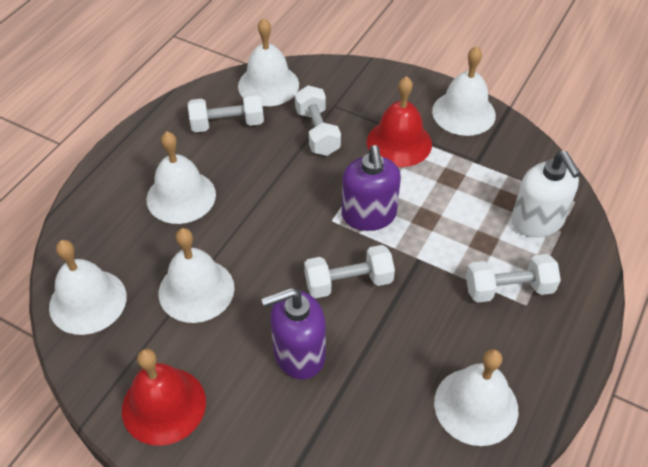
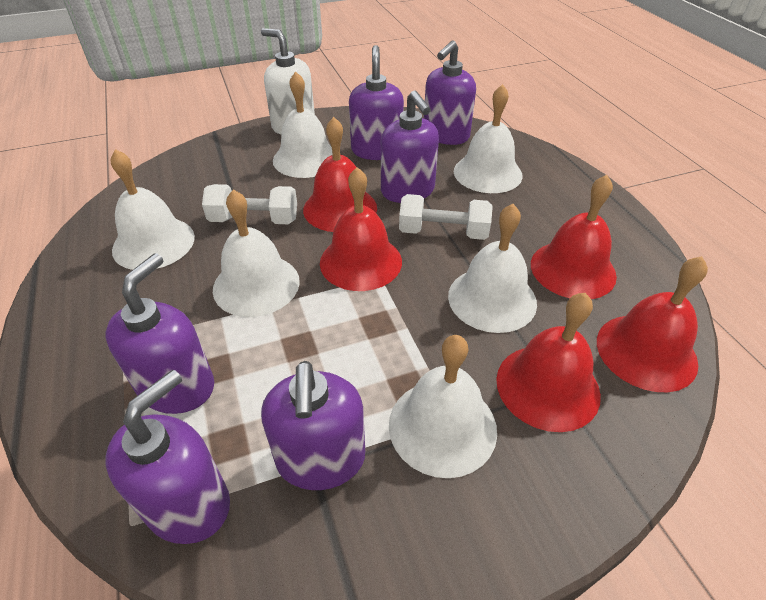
purple soap dispenser: 2 -> 6
red bell: 2 -> 5
white dumbbell: 4 -> 2

